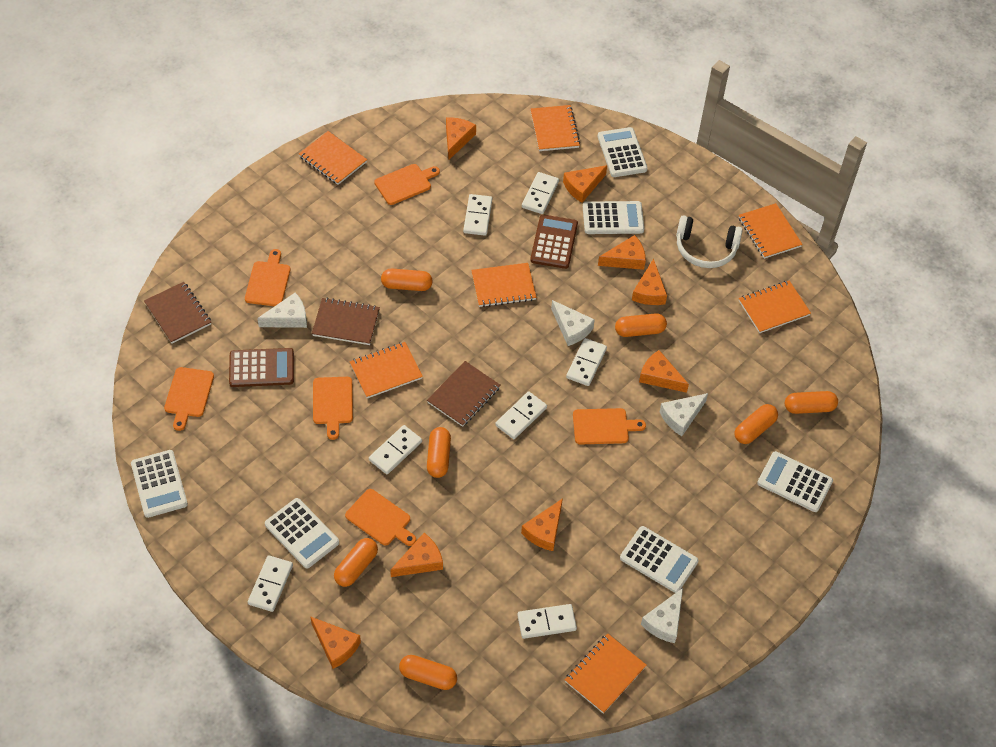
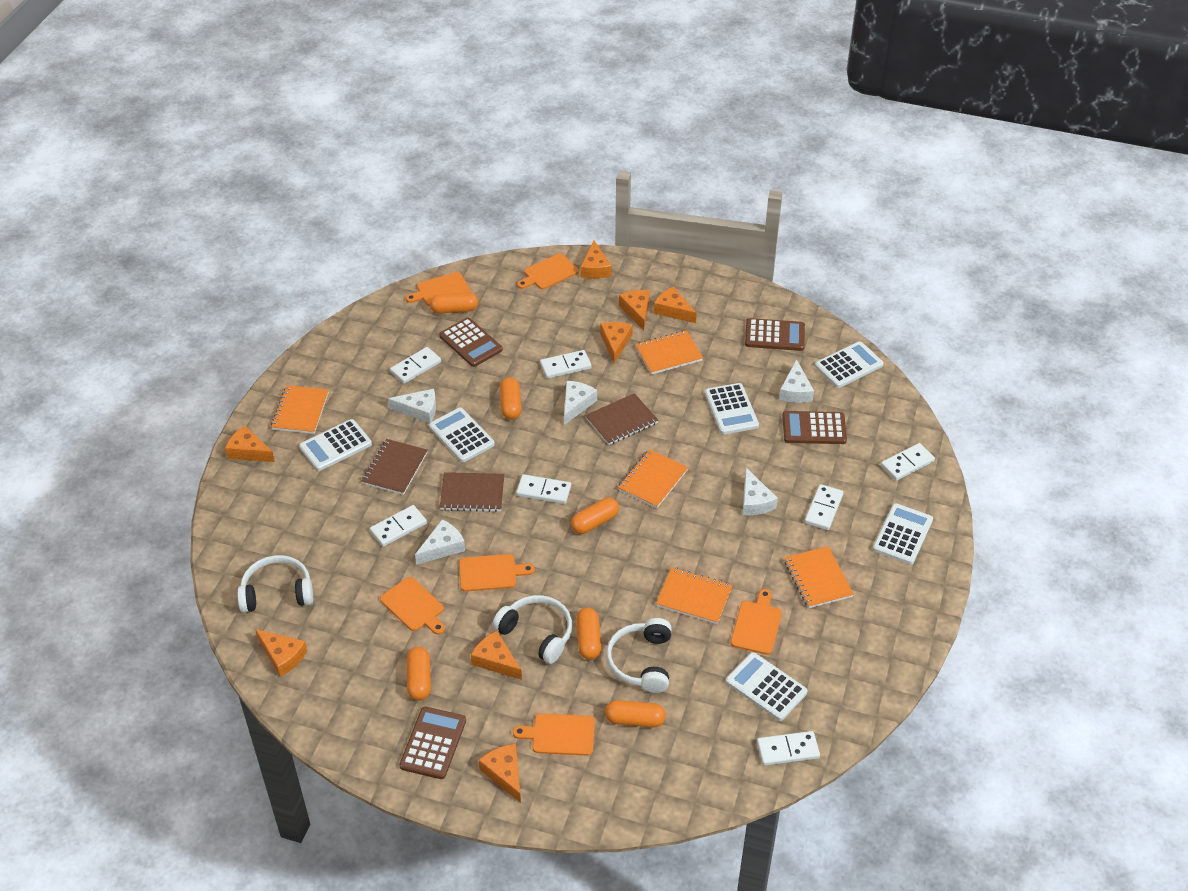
brown calculator: 2 -> 4
orange capsule: 7 -> 6
orange notebook: 7 -> 5
white cheese: 4 -> 5
white headphones: 1 -> 3

